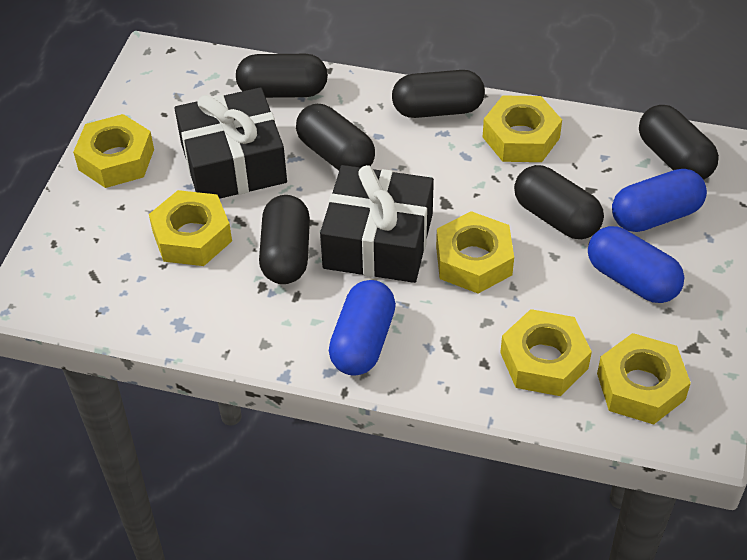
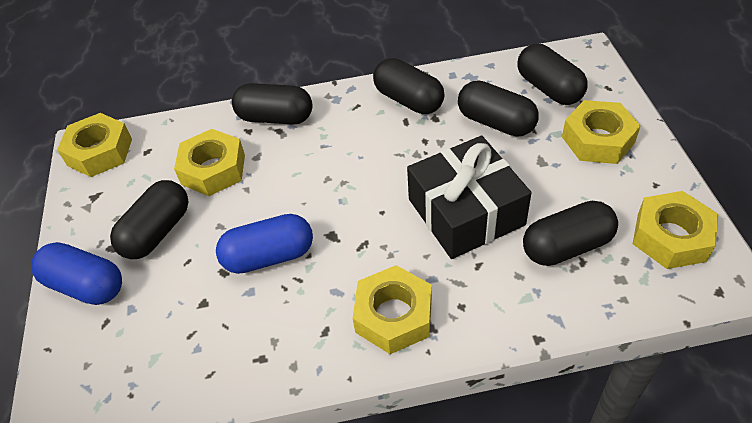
black gift: 2 -> 1
blue capsule: 3 -> 2
yellow nut: 6 -> 5

